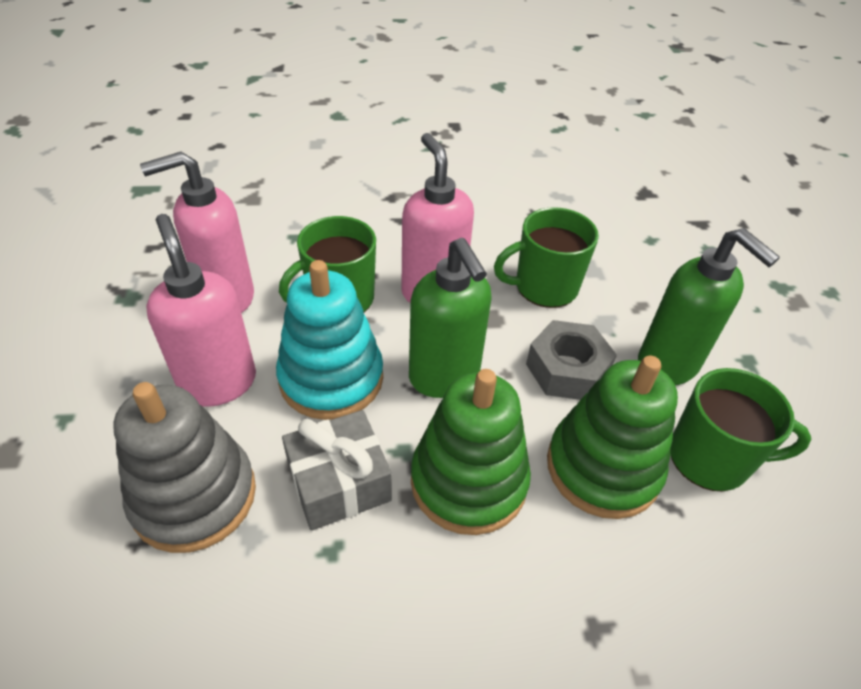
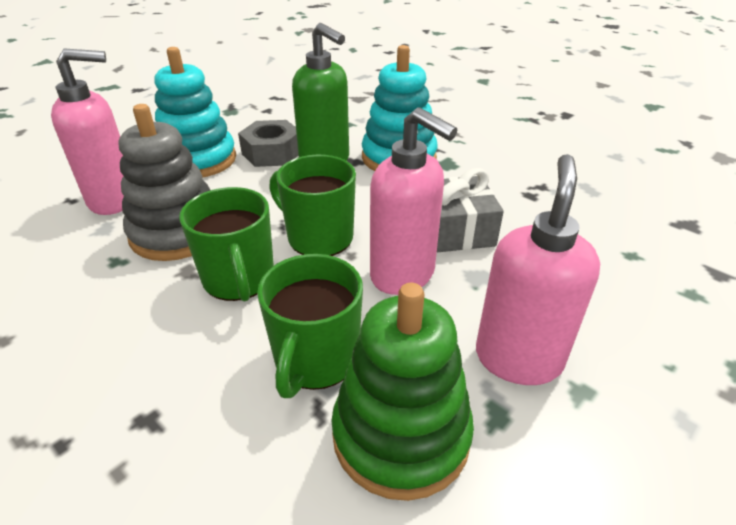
green soap dispenser: 2 -> 1
green stacking toy: 2 -> 1
turquoise stacking toy: 1 -> 2

